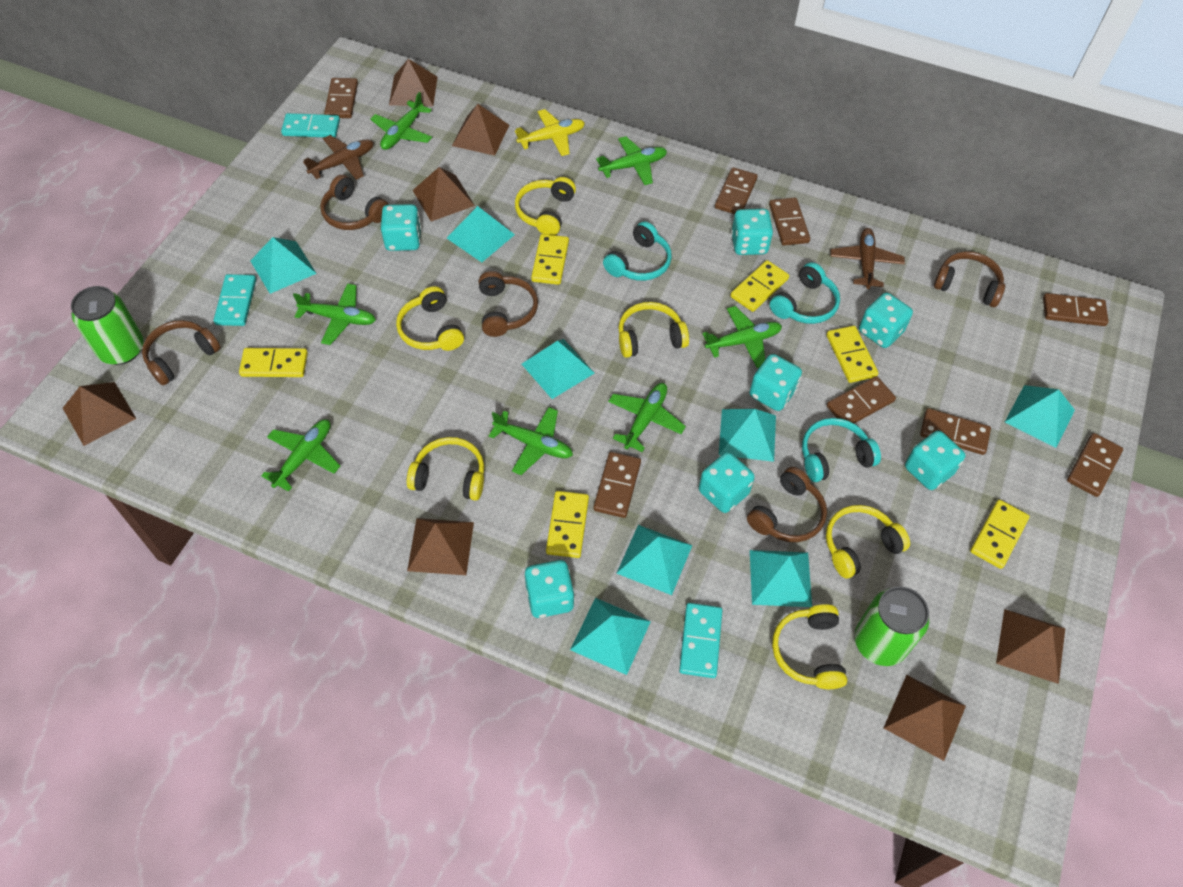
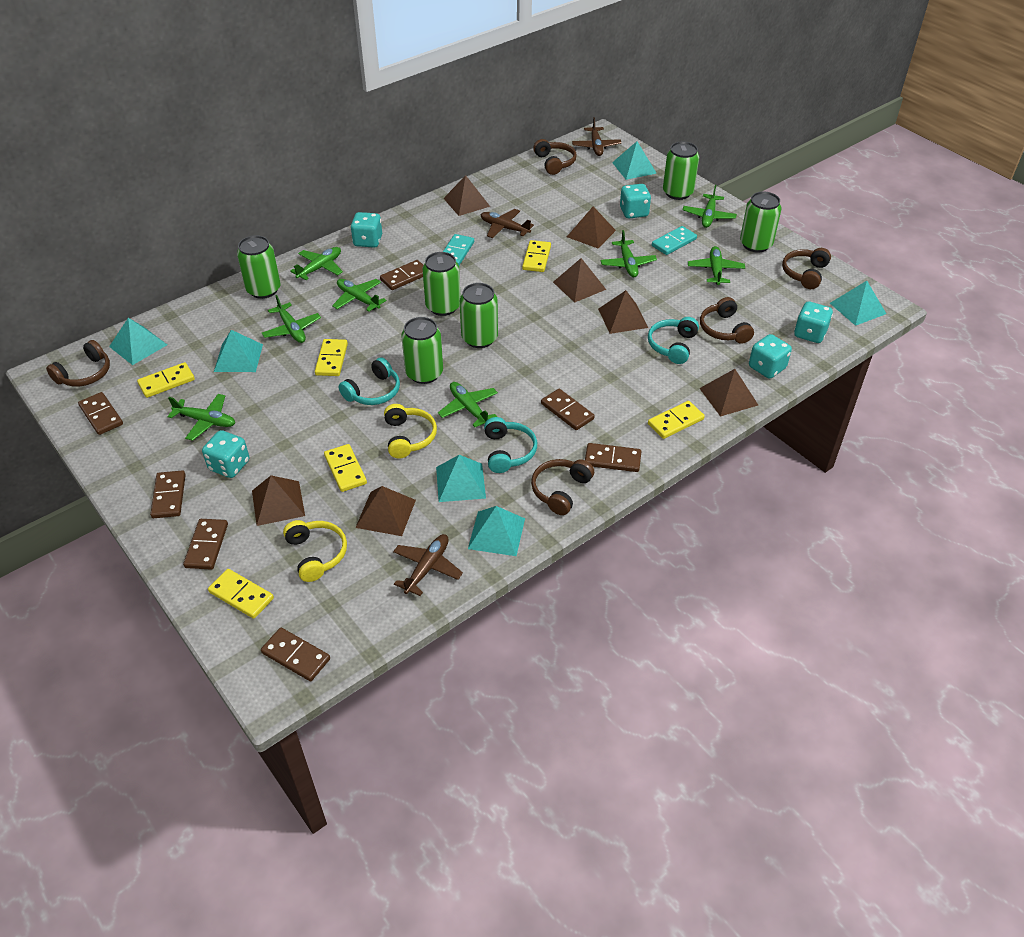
brown domino: 8 -> 7
brown plane: 2 -> 3
green can: 2 -> 6
green plane: 7 -> 8
turquoise dice: 7 -> 5
turquoise domino: 3 -> 2
turquoise pyramid: 8 -> 6
yellow headphones: 6 -> 2
yellow plane: 1 -> 0

